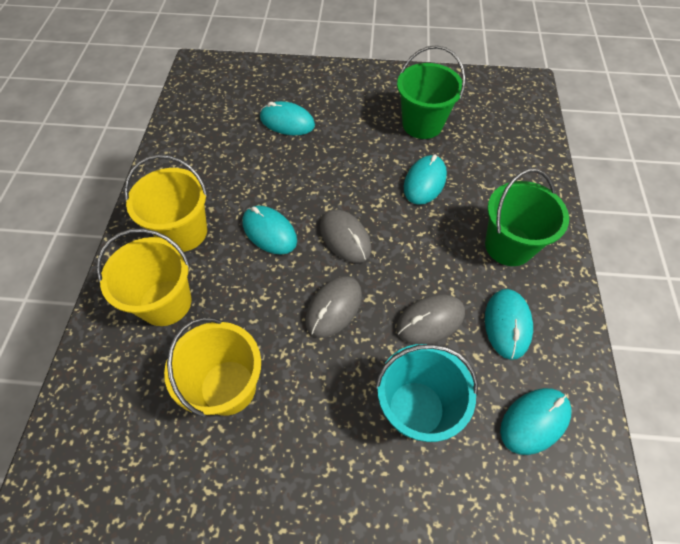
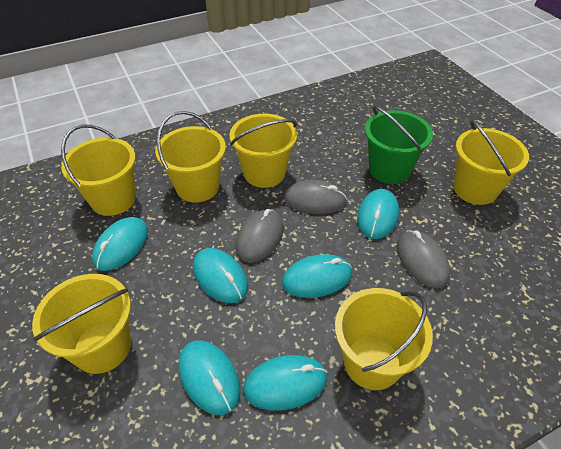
green bucket: 2 -> 1
turquoise bucket: 1 -> 0
turquoise mouse: 5 -> 6
yellow bucket: 3 -> 6

